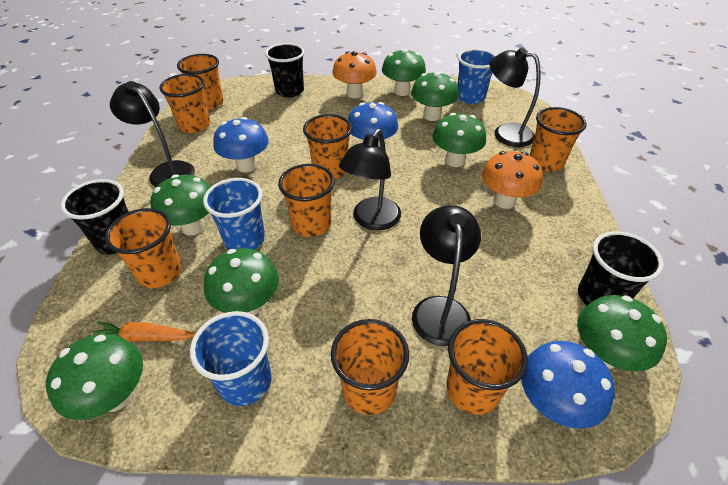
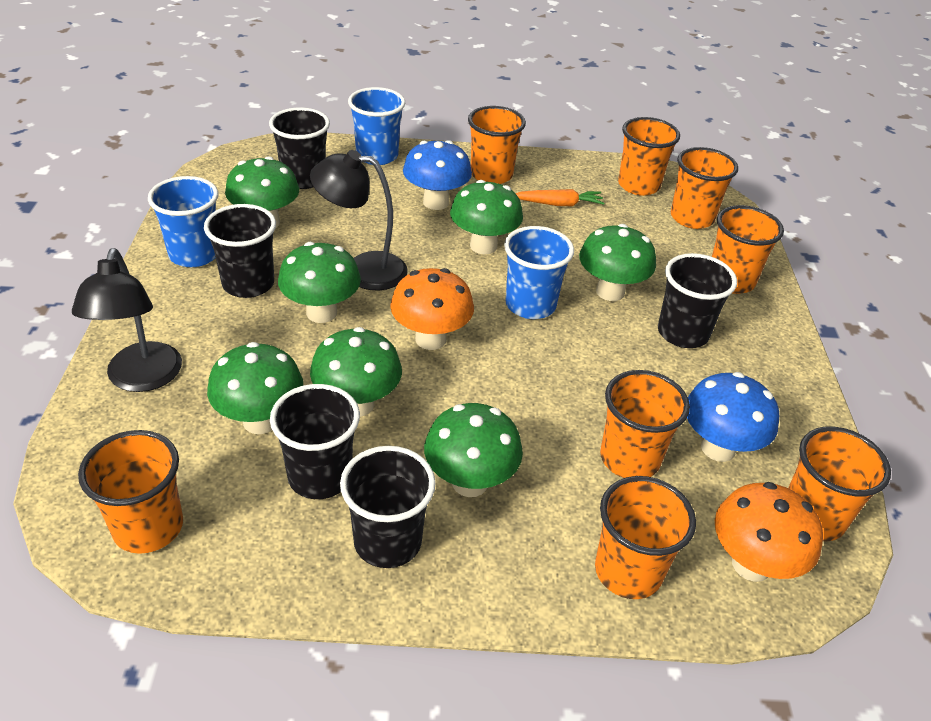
black cup: 3 -> 5
black lamp: 4 -> 2
blue mushroom: 3 -> 2

